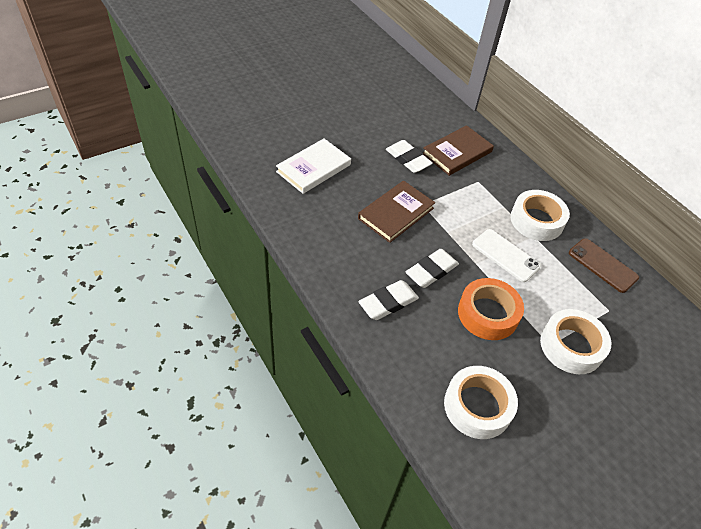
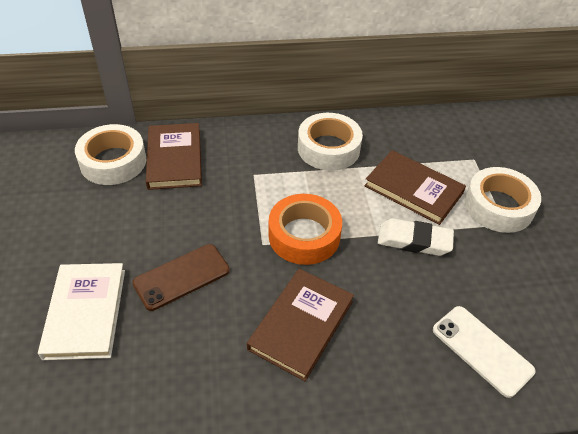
brown book: 2 -> 3
white eraser: 3 -> 1

